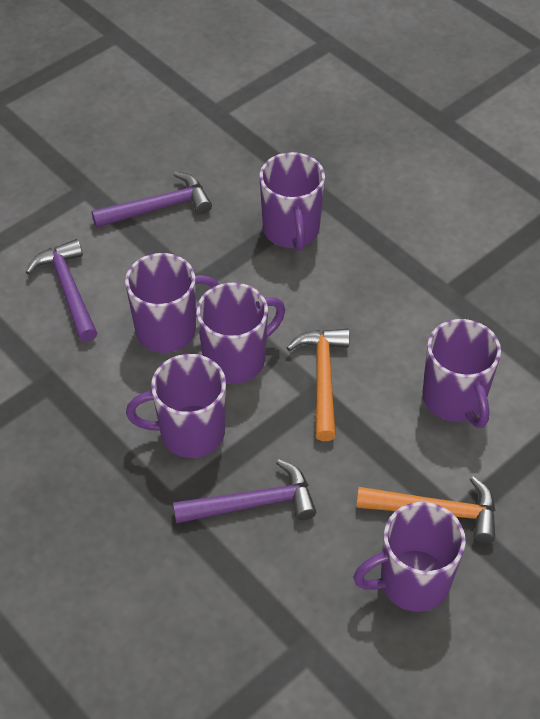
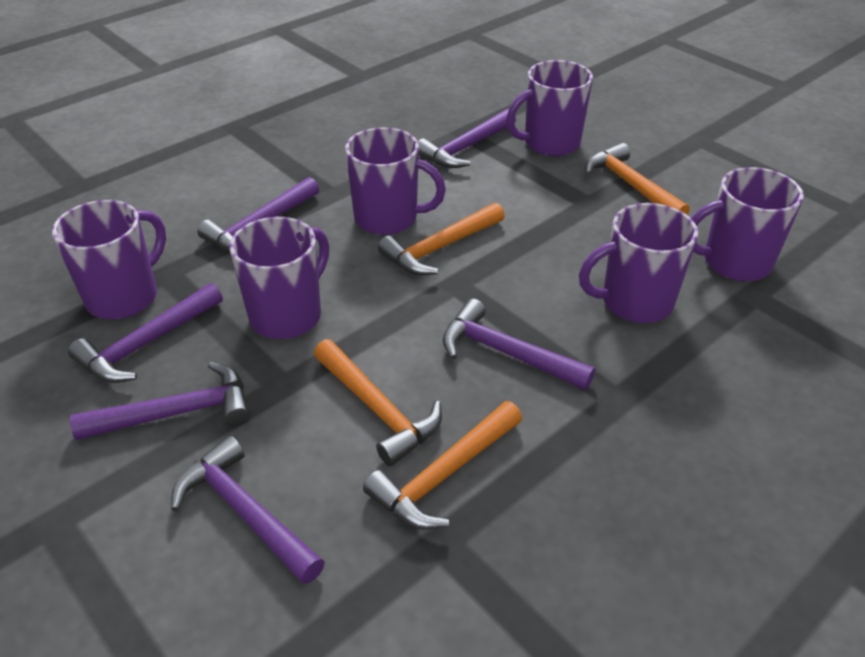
orange hammer: 2 -> 4
purple hammer: 3 -> 6

